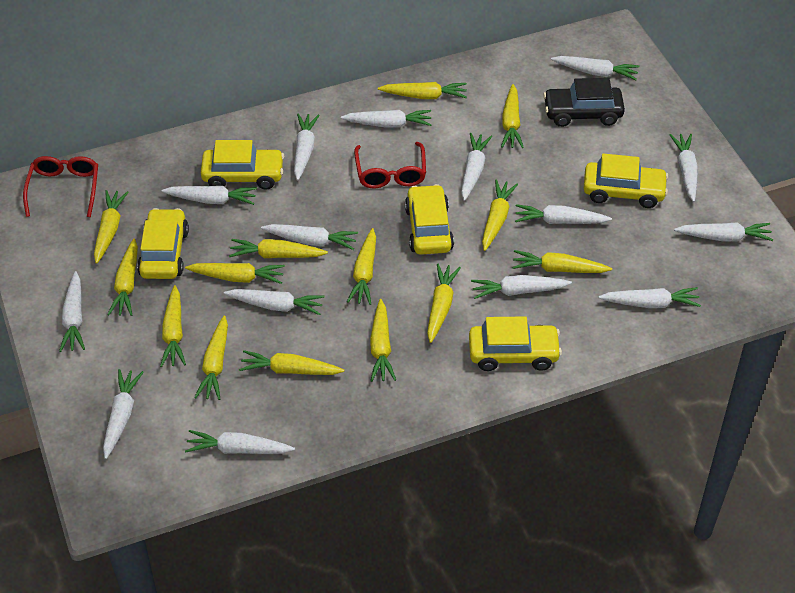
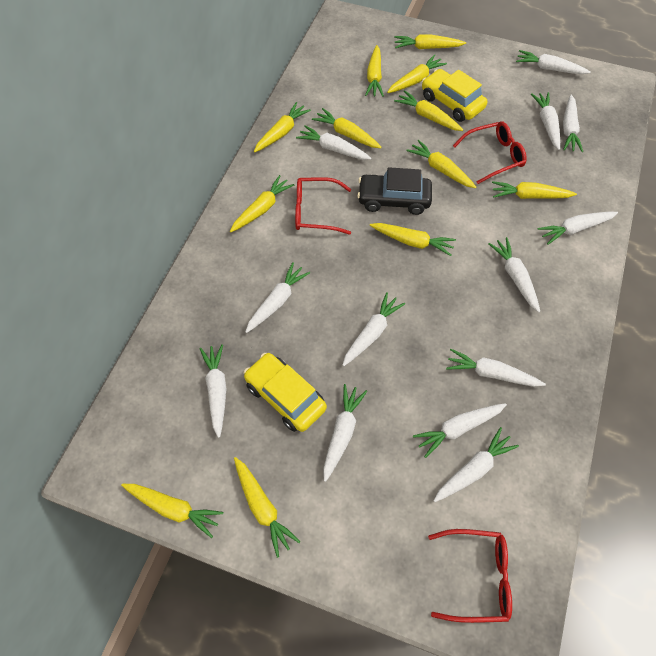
red glasses: 2 -> 3
white carrot: 15 -> 13
yellow car: 5 -> 2
yellow carrot: 14 -> 12

